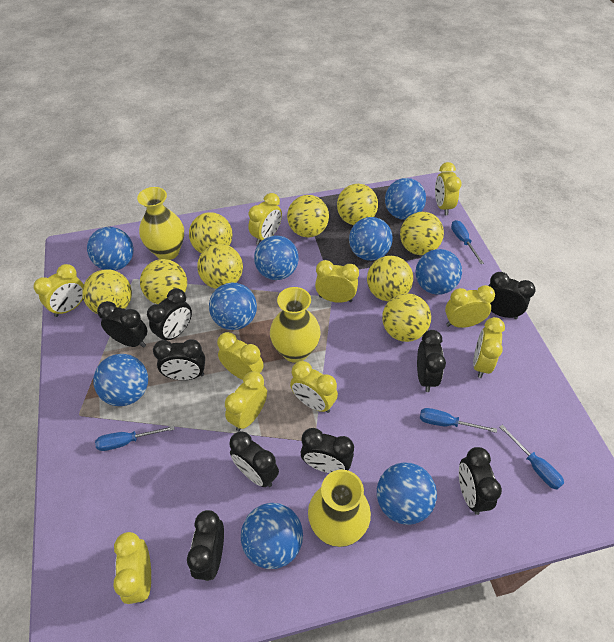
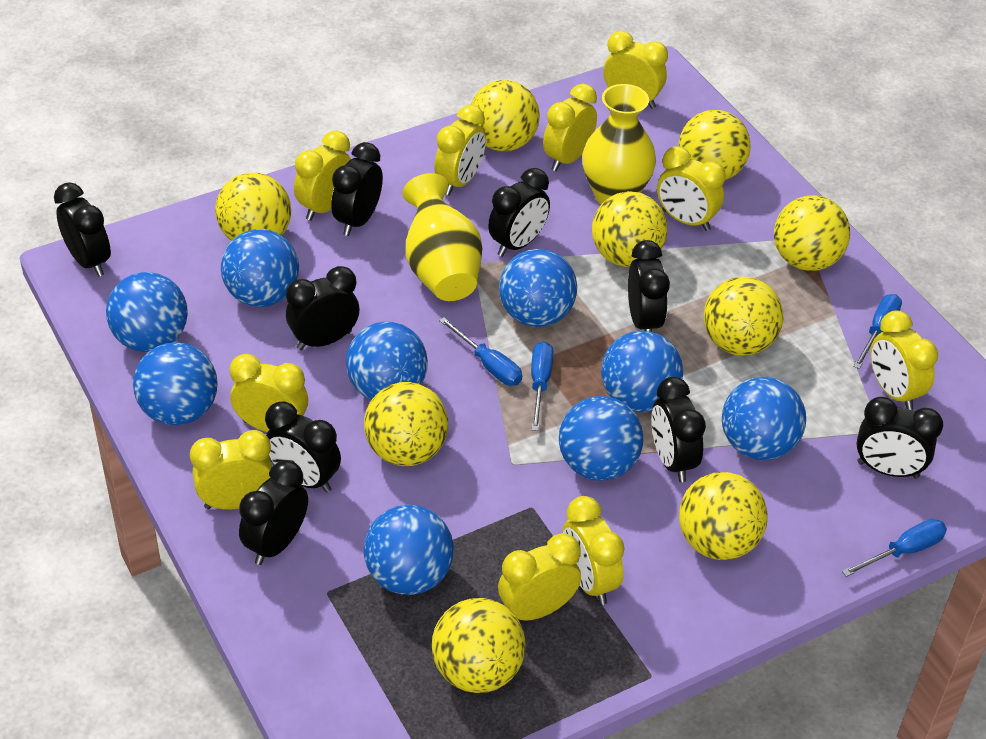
yellow vase: 3 -> 2

